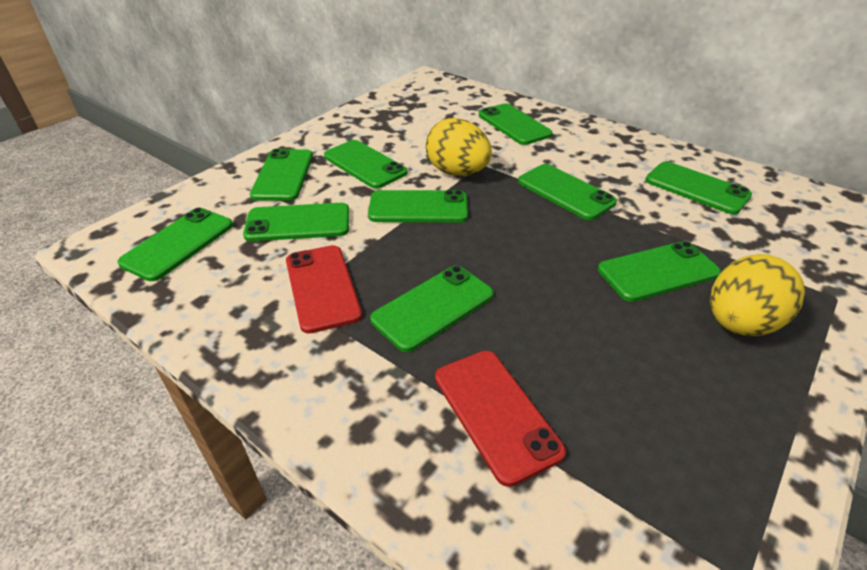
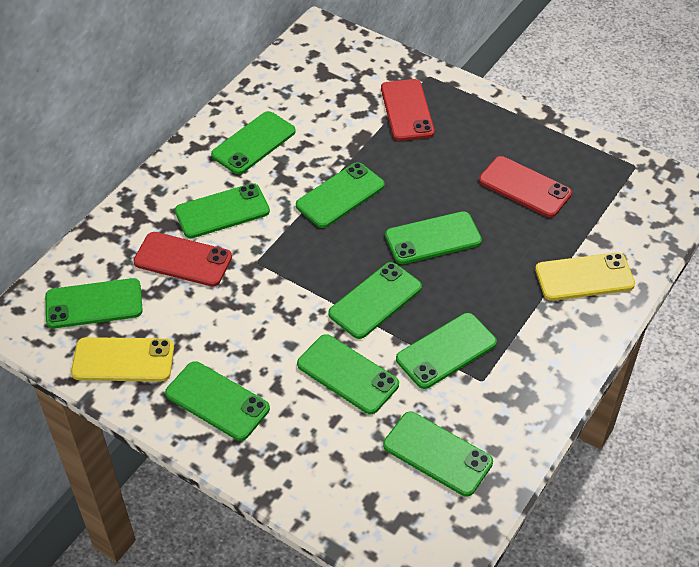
red phone: 2 -> 3
yellow egg: 2 -> 0
yellow phone: 0 -> 2

